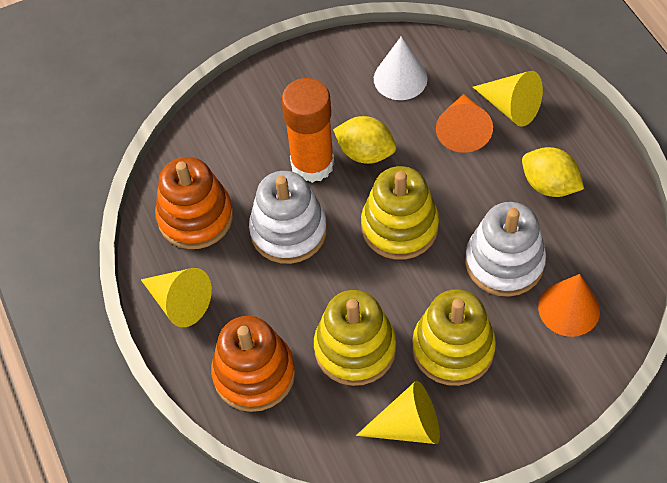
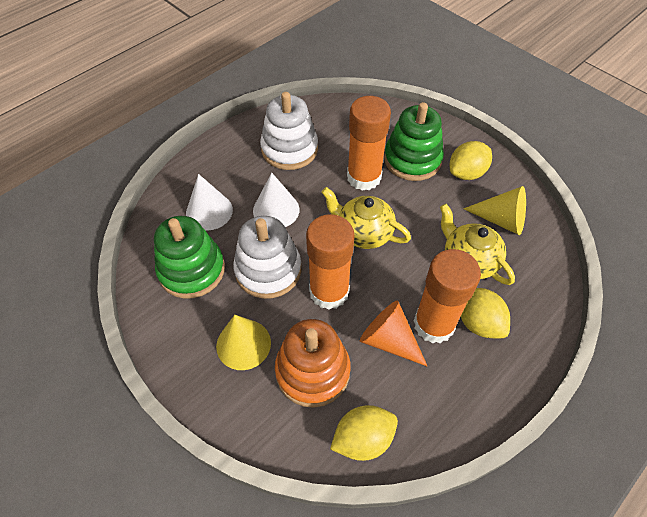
green stacking toy: 0 -> 2
orange cone: 2 -> 1
orange glue stick: 1 -> 3
orange stacking toy: 2 -> 1
white cone: 1 -> 2
yellow cone: 3 -> 2
yellow lemon: 2 -> 3
yellow stacking toy: 3 -> 0
yellow teapot: 0 -> 2

